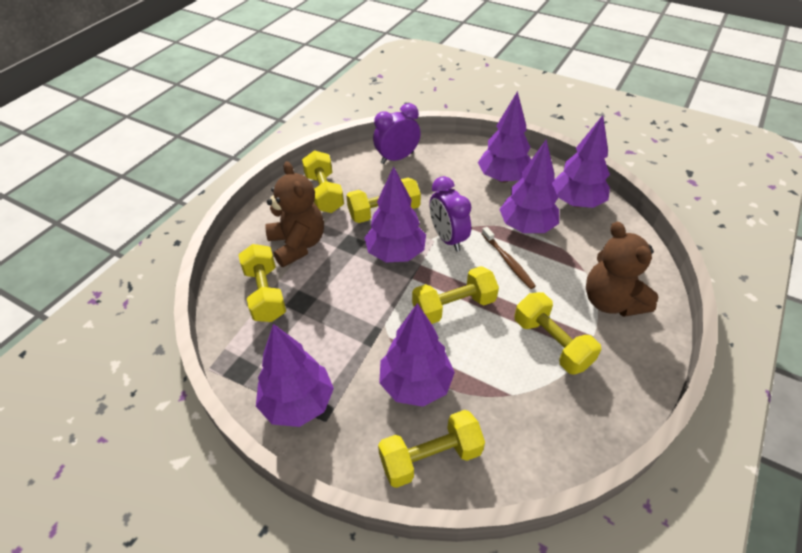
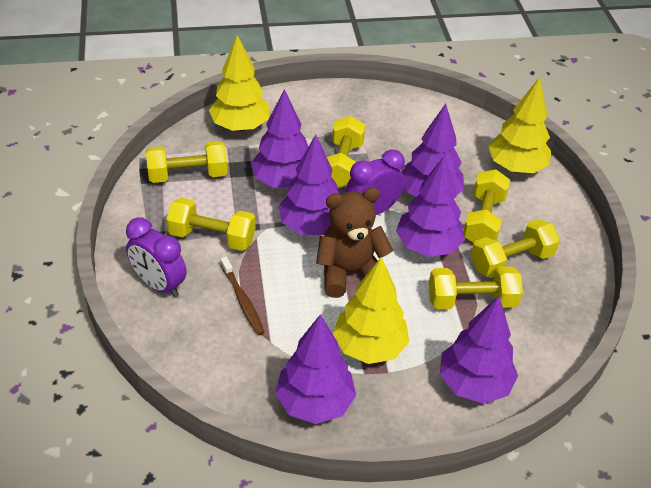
brown teddy bear: 2 -> 1
yellow tree: 0 -> 3

